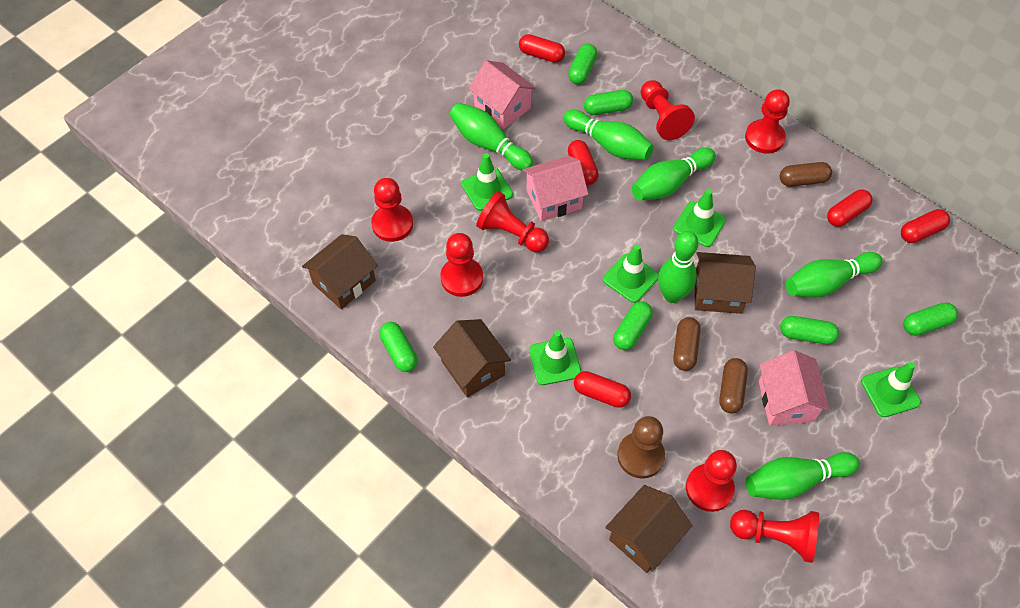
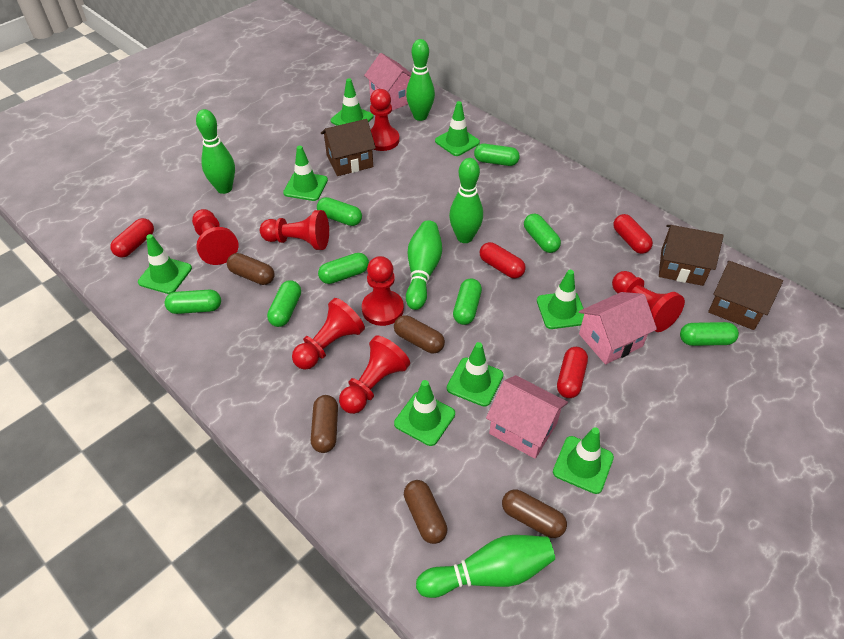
brown capsule: 3 -> 5
brown house: 4 -> 3
brown pawn: 1 -> 0
green bowling pin: 6 -> 5
green capsule: 6 -> 8
green traffic cone: 5 -> 8
red capsule: 5 -> 4

